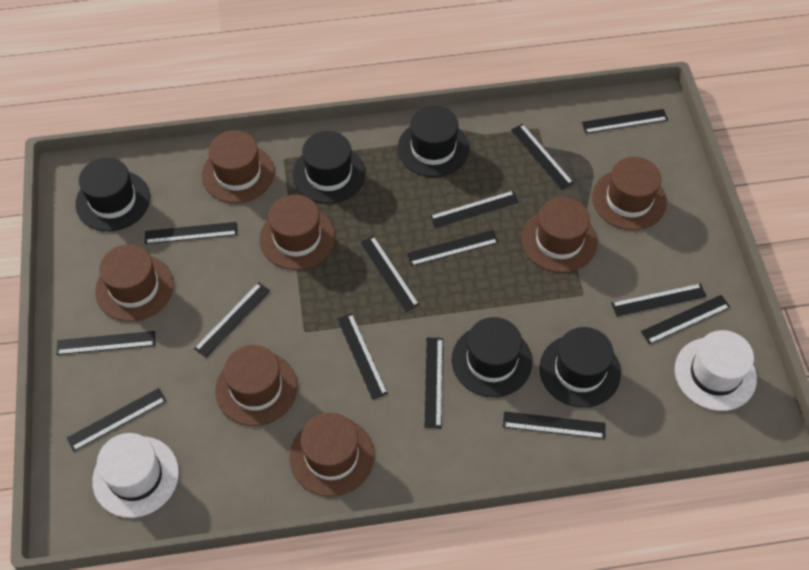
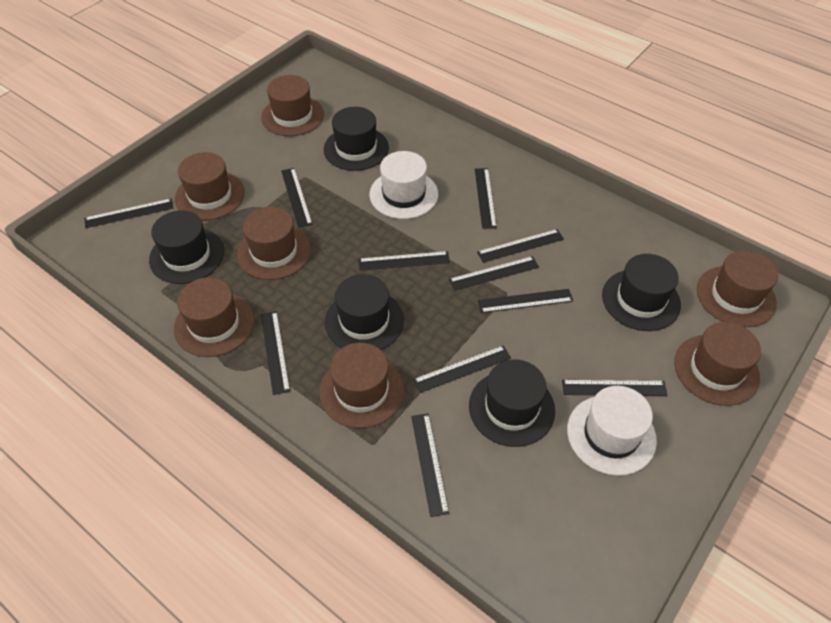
black ruler: 14 -> 11

